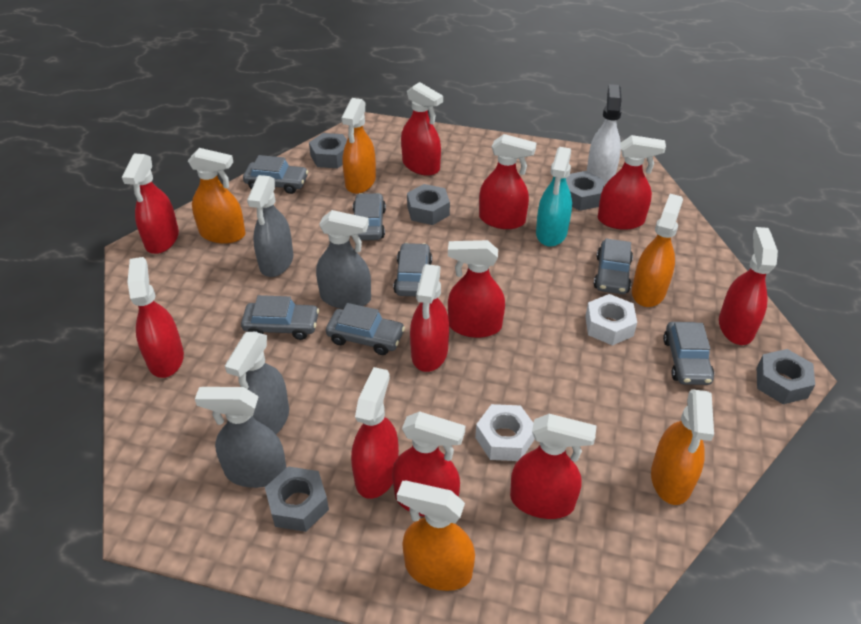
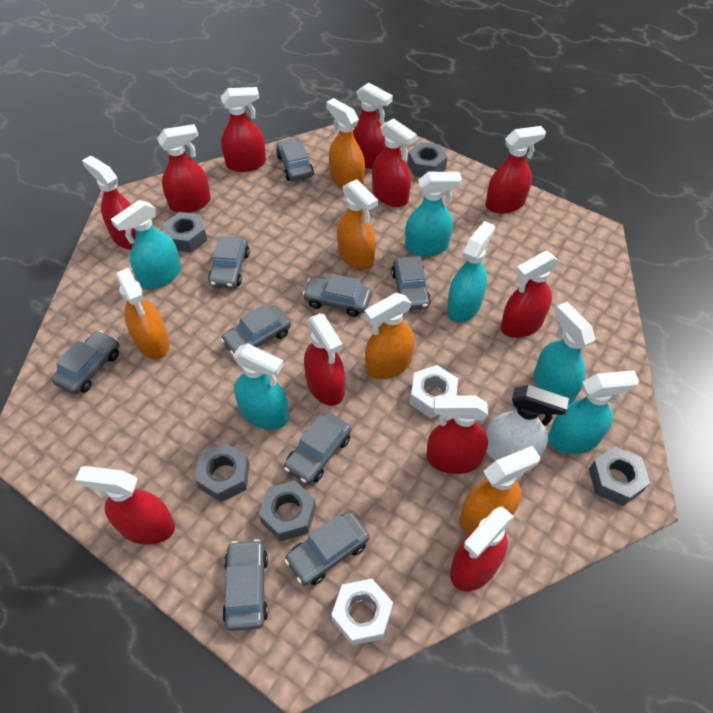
grey car: 7 -> 9
grey spray bottle: 4 -> 0
turquoise spray bottle: 1 -> 6

